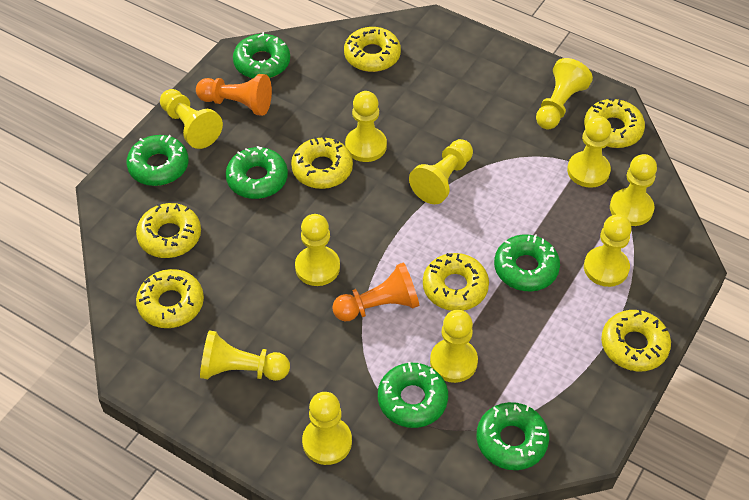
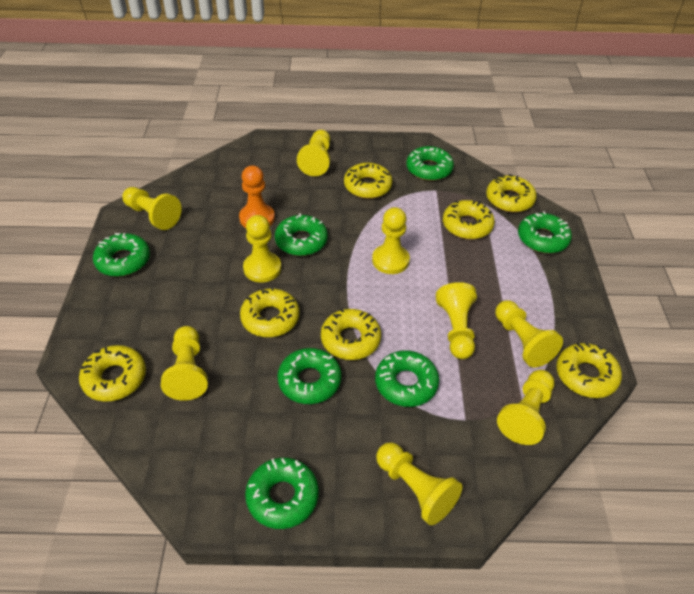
green donut: 6 -> 7
orange pawn: 2 -> 1
yellow pawn: 11 -> 9

